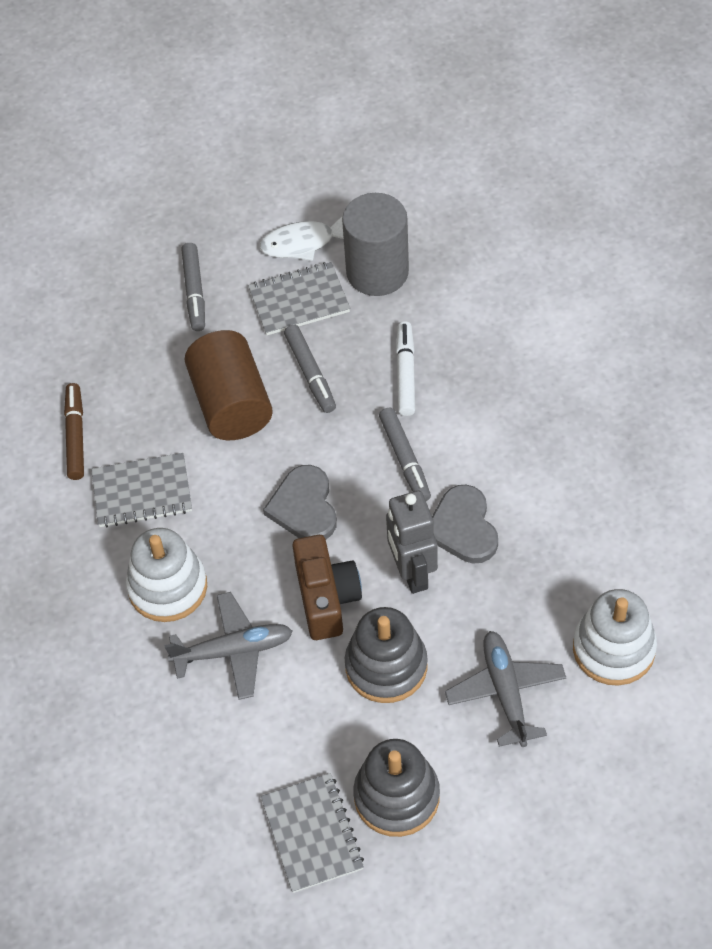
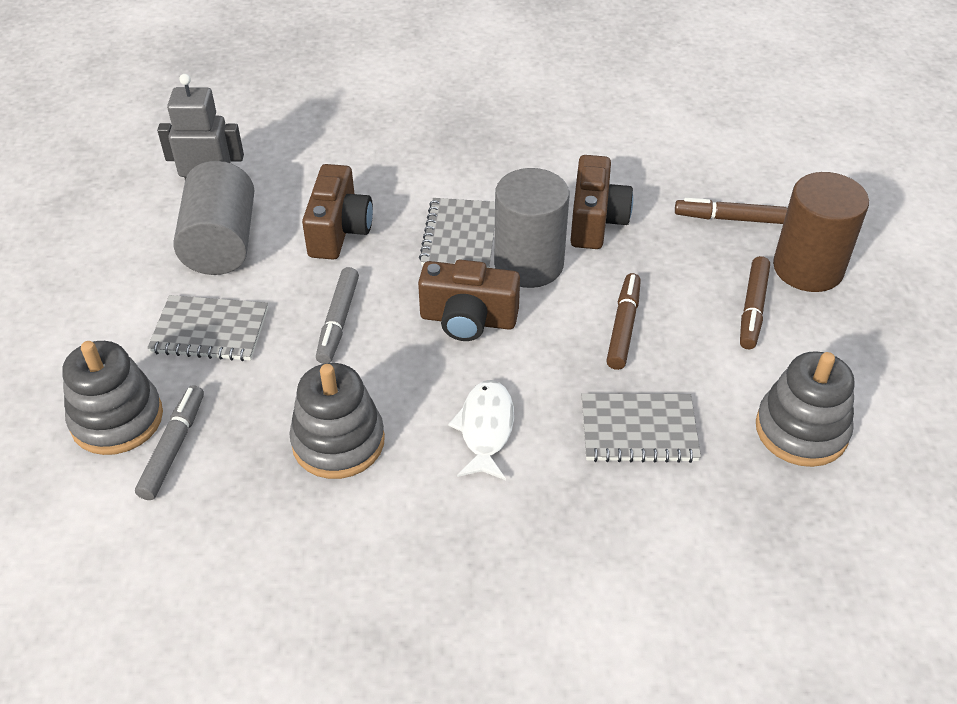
brown camera: 1 -> 3
brown marker: 1 -> 3
grey cylinder: 1 -> 2
grey heart: 2 -> 0
grey marker: 3 -> 2
grey plane: 2 -> 0
grey stacking toy: 2 -> 3
white marker: 1 -> 0
white stacking toy: 2 -> 0

